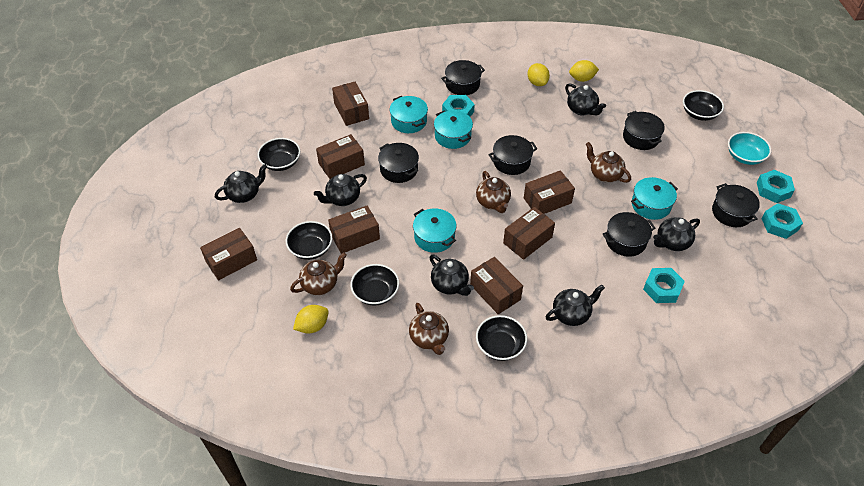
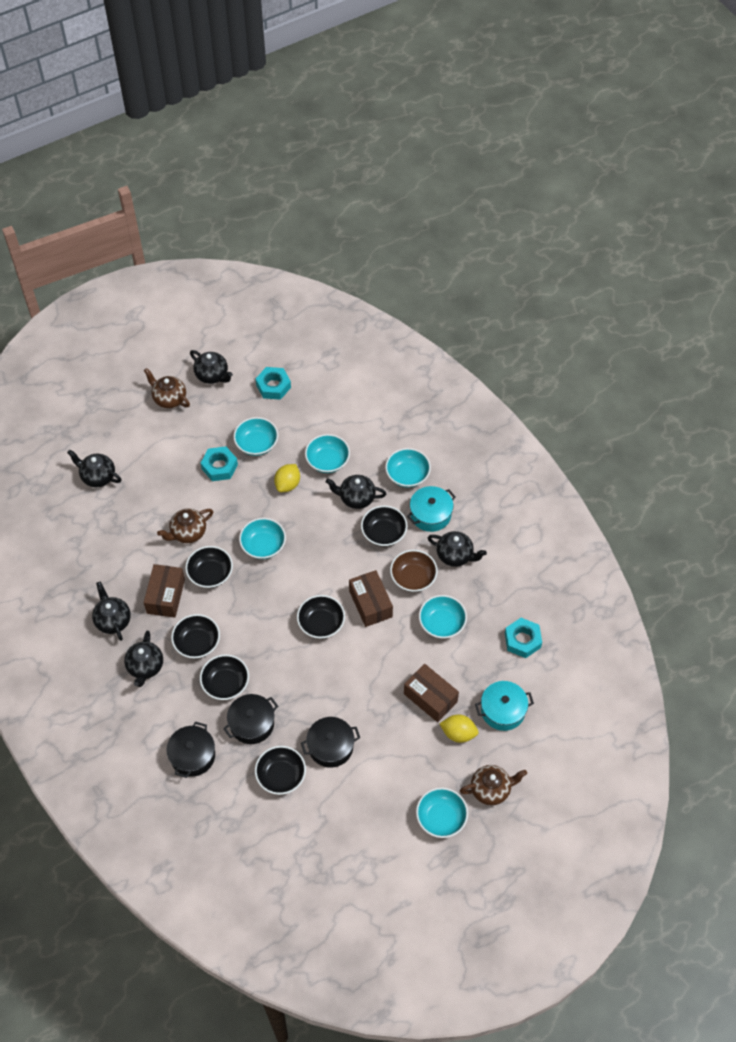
black bowl: 5 -> 6
black pot: 6 -> 3
brown bowl: 0 -> 1
brown box: 7 -> 3
brown teapot: 4 -> 3
turquoise bowl: 1 -> 6
turquoise nut: 4 -> 3
turquoise pot: 4 -> 2
yellow lemon: 3 -> 2

